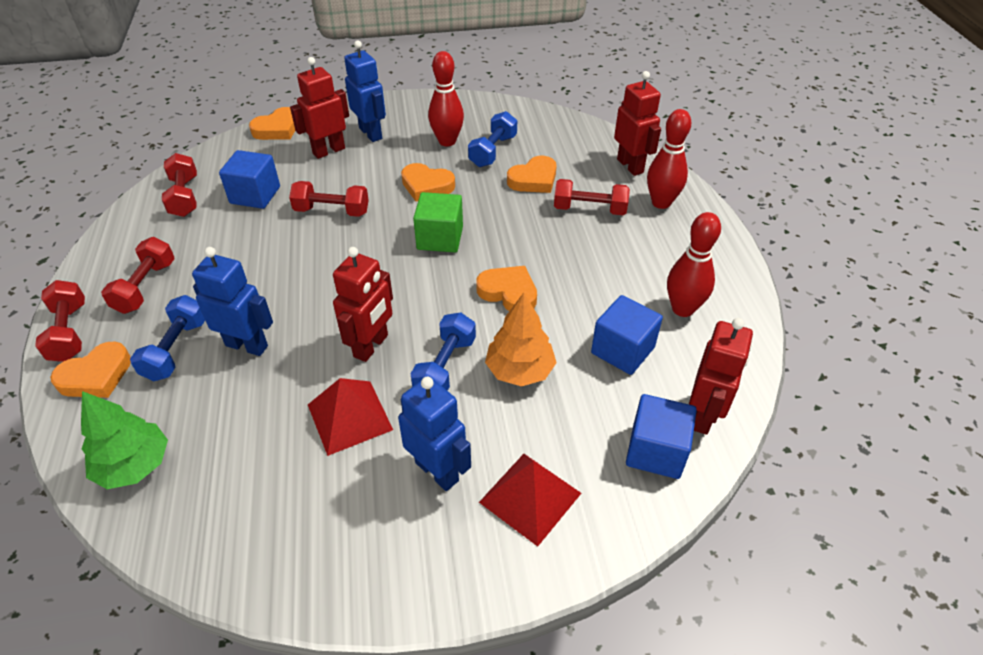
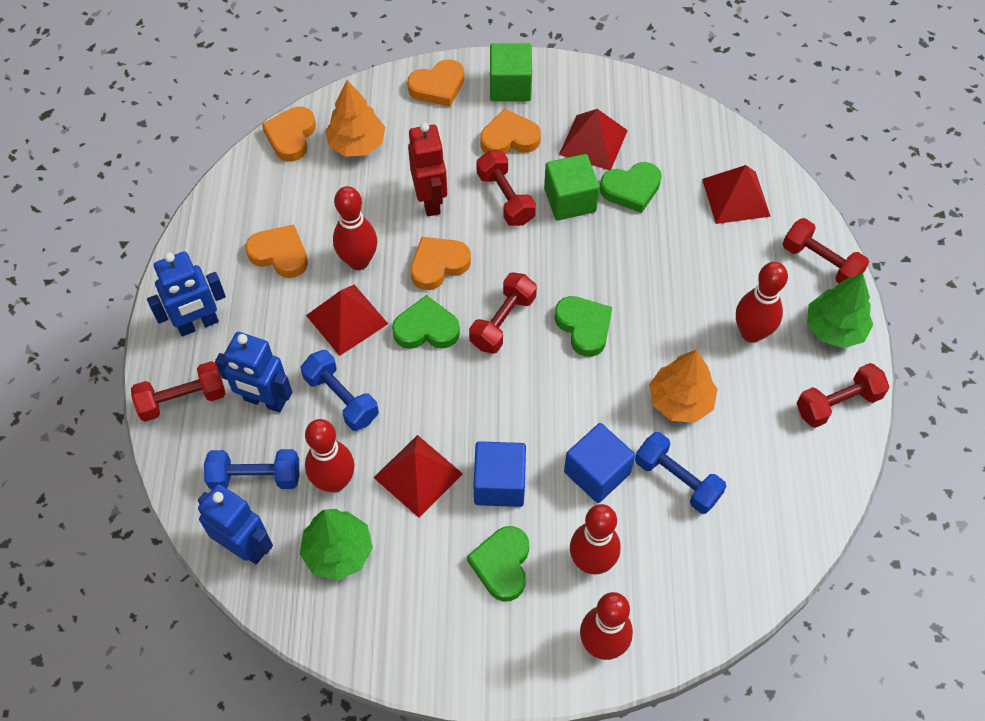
blue cube: 3 -> 2
green cube: 1 -> 2
green heart: 0 -> 4
green tree: 1 -> 2
orange tree: 1 -> 2
red bowling pin: 3 -> 5
red pyramid: 2 -> 4
red robot: 4 -> 1

